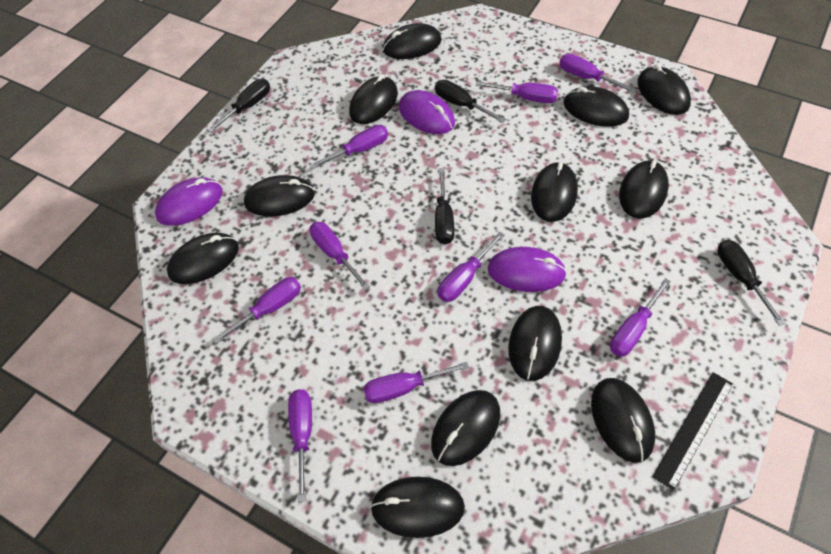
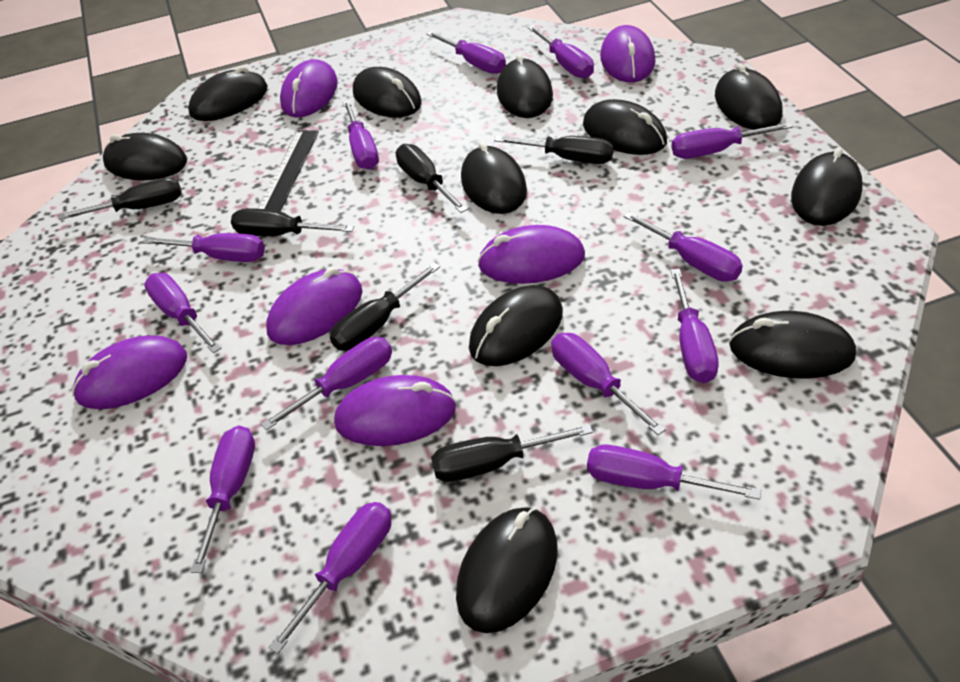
black mouse: 12 -> 11
black screwdriver: 4 -> 6
purple mouse: 3 -> 6
purple screwdriver: 9 -> 13

